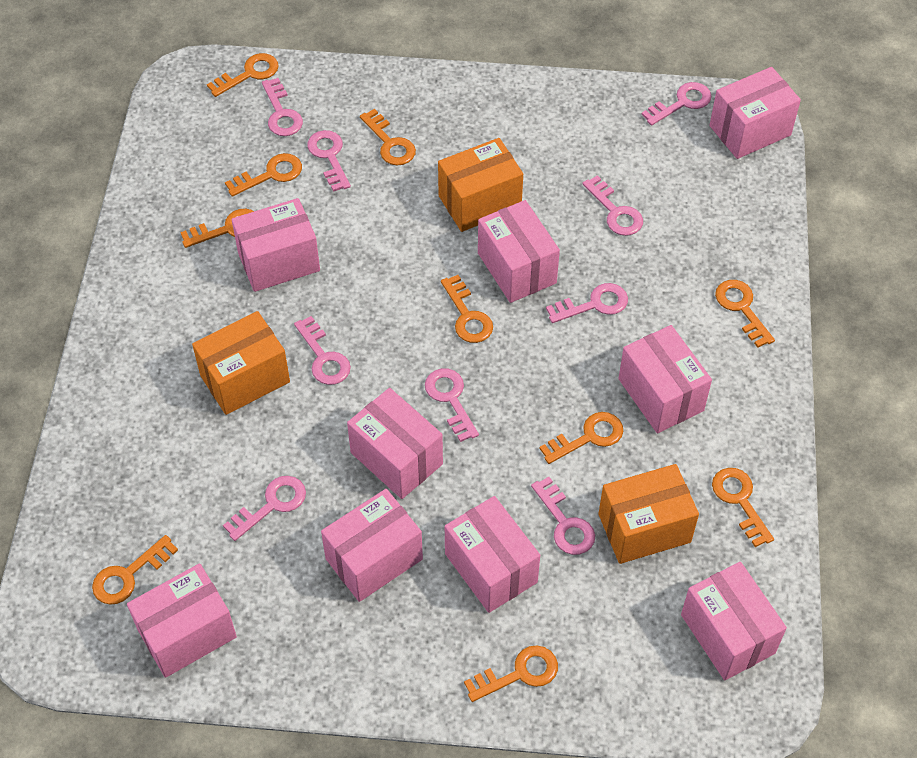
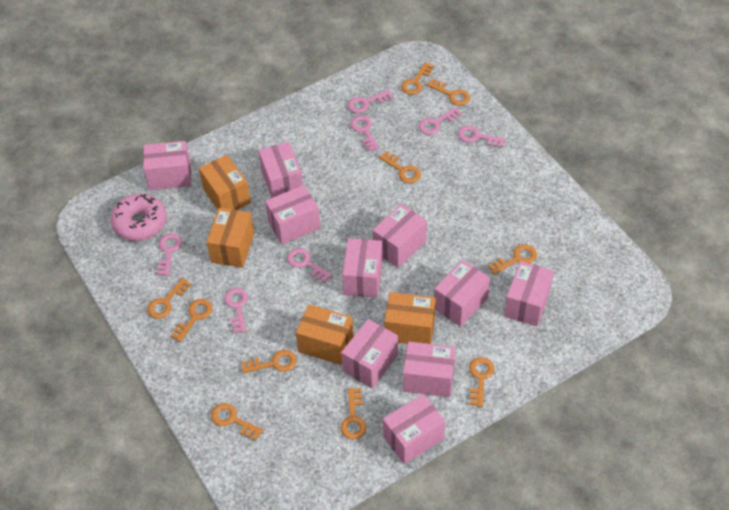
orange box: 3 -> 4
pink box: 9 -> 10
pink donut: 0 -> 1
pink key: 9 -> 7

